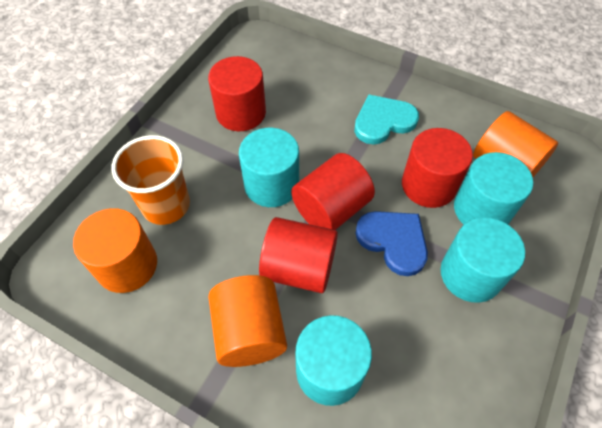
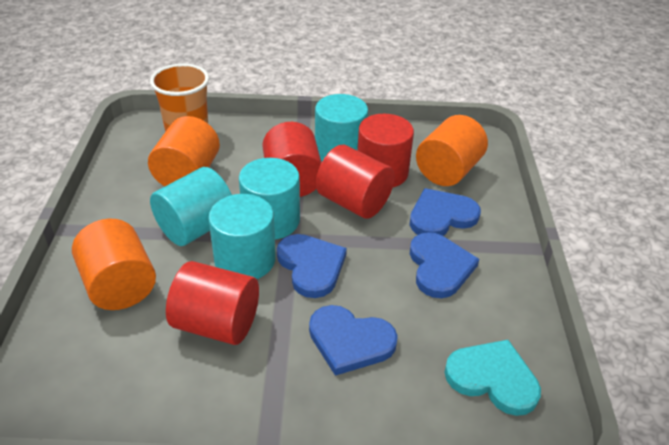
blue heart: 1 -> 4

